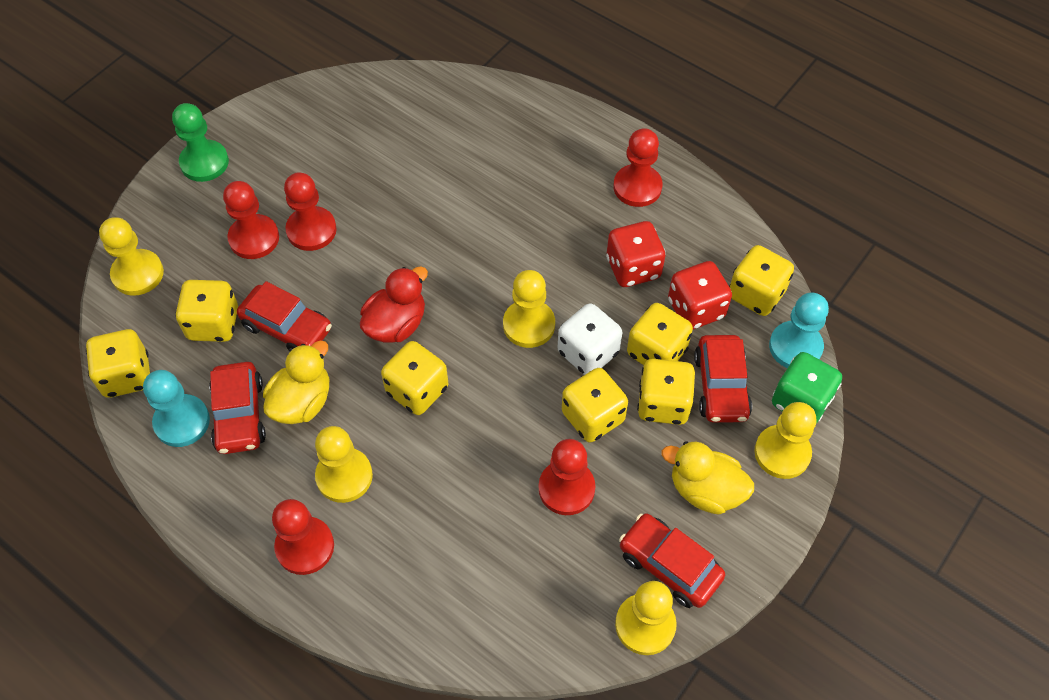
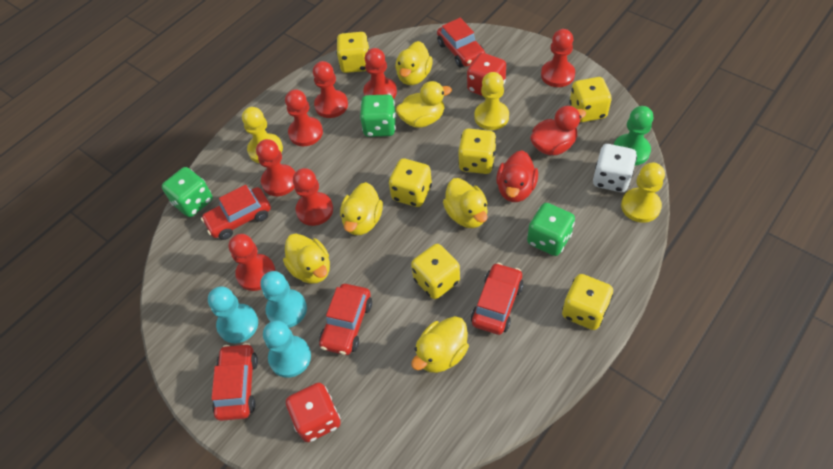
green dice: 1 -> 3
red car: 4 -> 5
red duck: 1 -> 2
red pawn: 5 -> 7
turquoise pawn: 2 -> 3
yellow dice: 7 -> 6
yellow duck: 2 -> 6
yellow pawn: 5 -> 3

